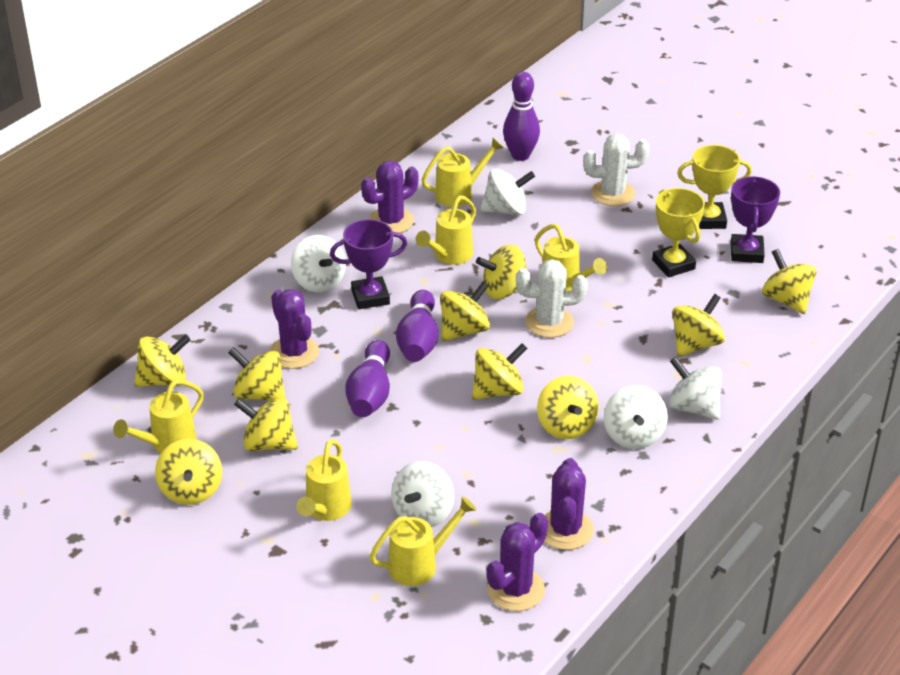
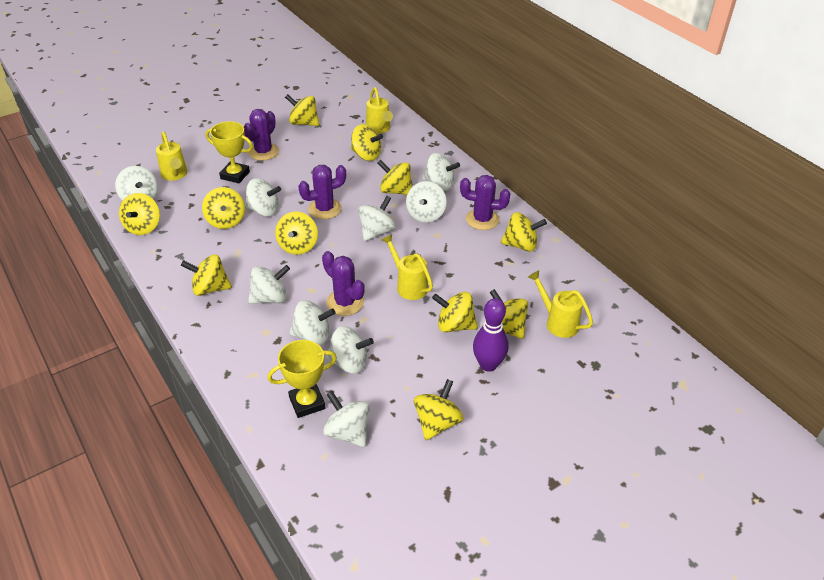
purple bowling pin: 3 -> 1
purple trophy: 2 -> 0
white cactus: 2 -> 0
white spinning top: 5 -> 9
yellow spinning top: 10 -> 11
yellow watering can: 6 -> 4

